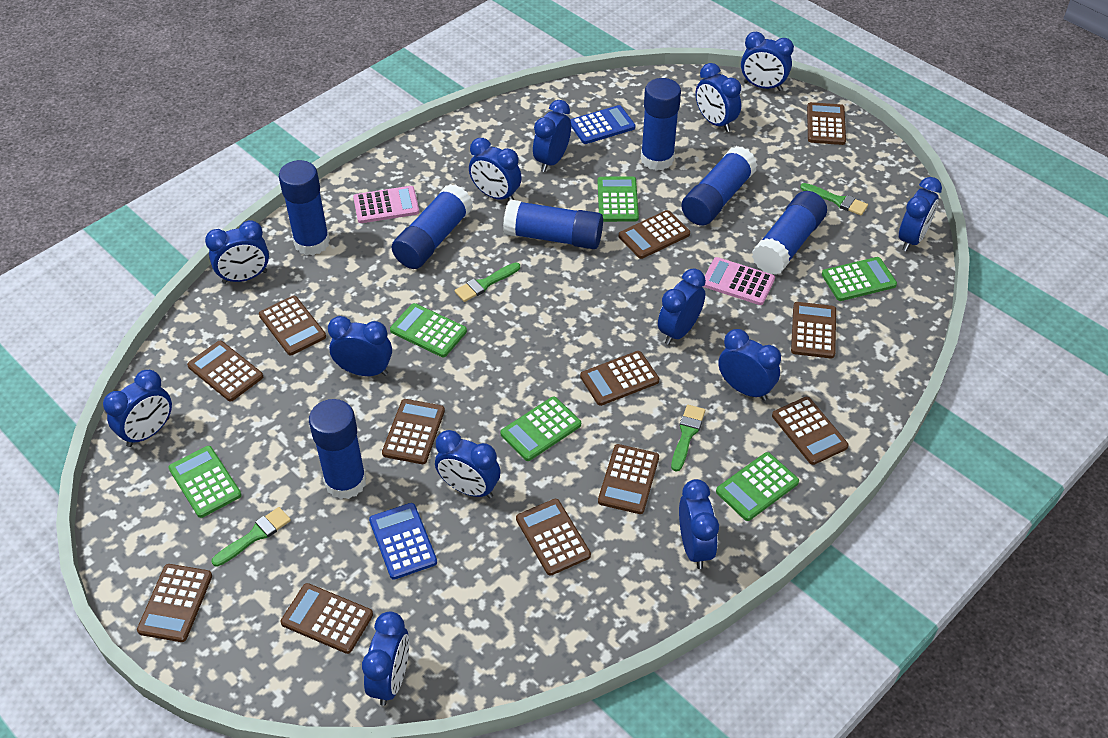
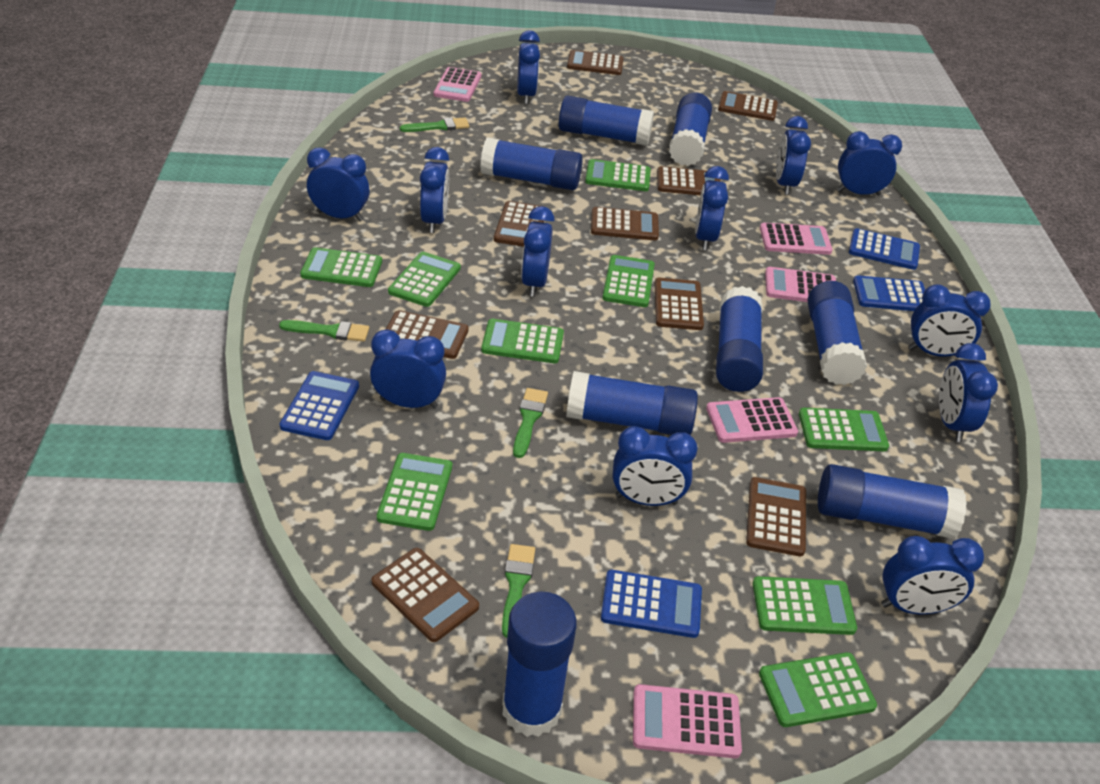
blue calculator: 2 -> 4
blue clock: 13 -> 12
blue glue stick: 7 -> 8
brown calculator: 12 -> 9
green calculator: 6 -> 9
pink calculator: 2 -> 5

